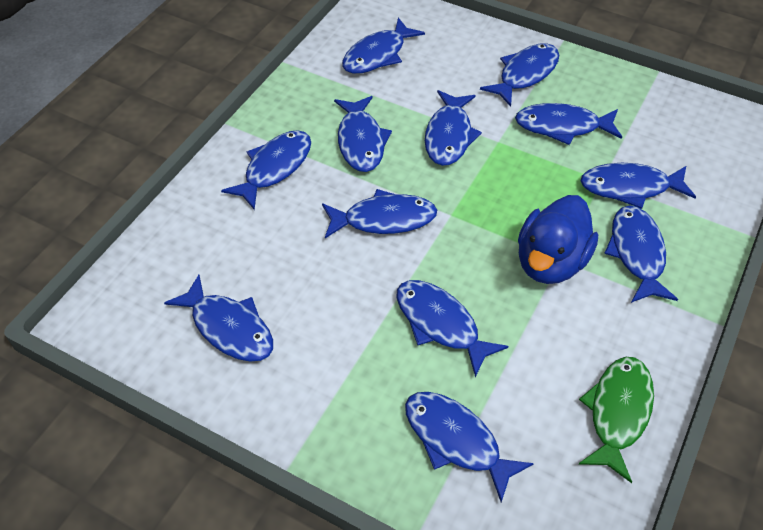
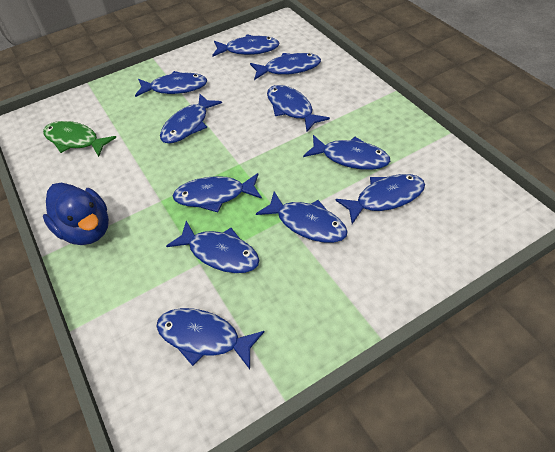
blue fish: 12 -> 11

